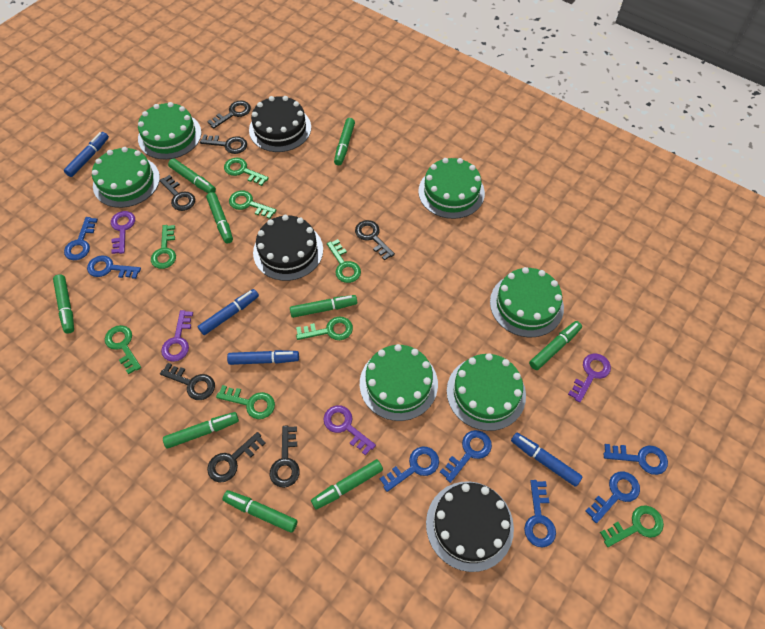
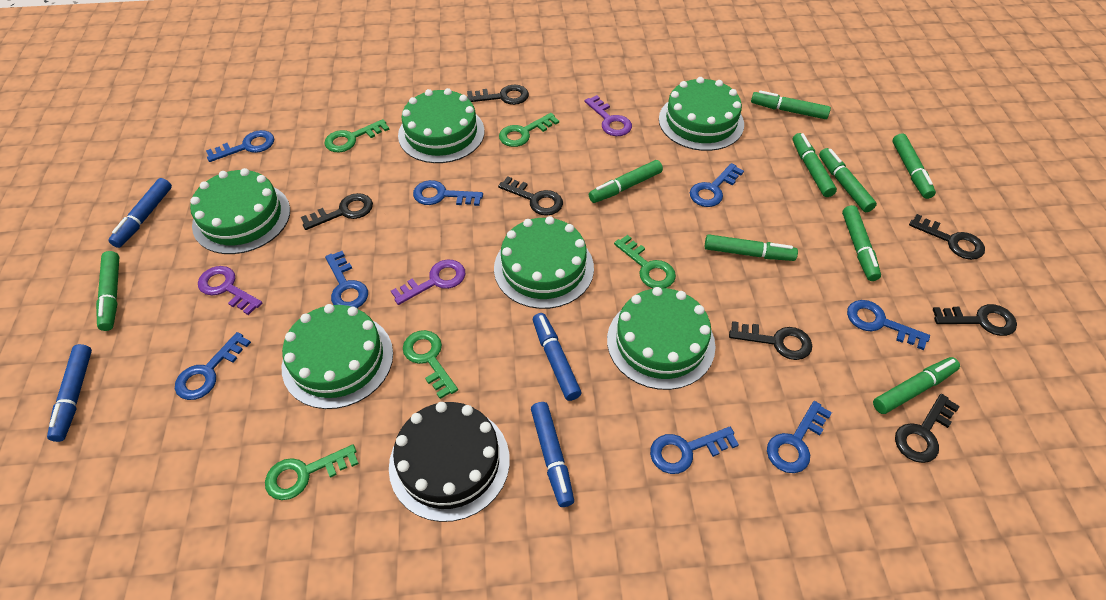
black cake: 3 -> 1
blue key: 7 -> 8
green key: 8 -> 5
purple key: 4 -> 3

